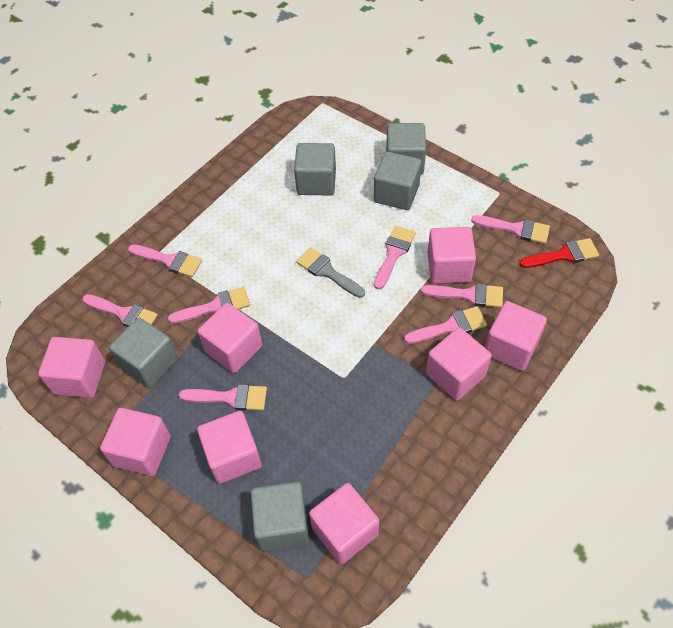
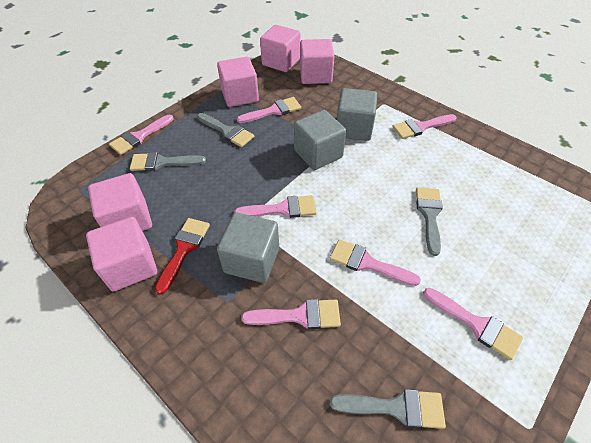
grey brush: 1 -> 4
grey cube: 5 -> 3
pink brush: 8 -> 7
pink cube: 8 -> 5

